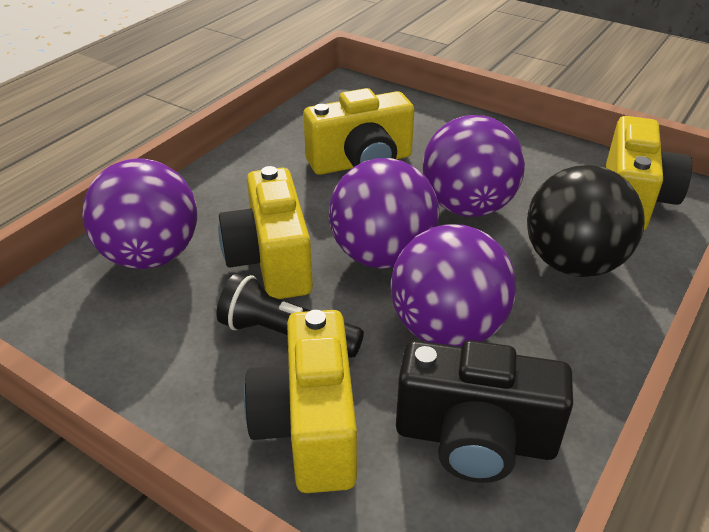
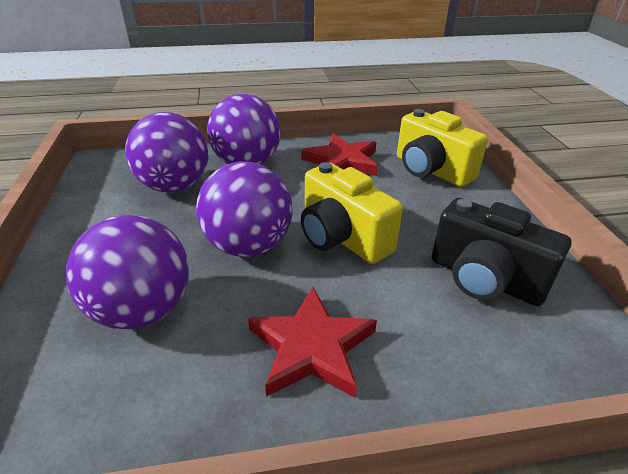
black ball: 1 -> 0
black flashlight: 1 -> 0
red star: 0 -> 2
yellow camera: 4 -> 2

